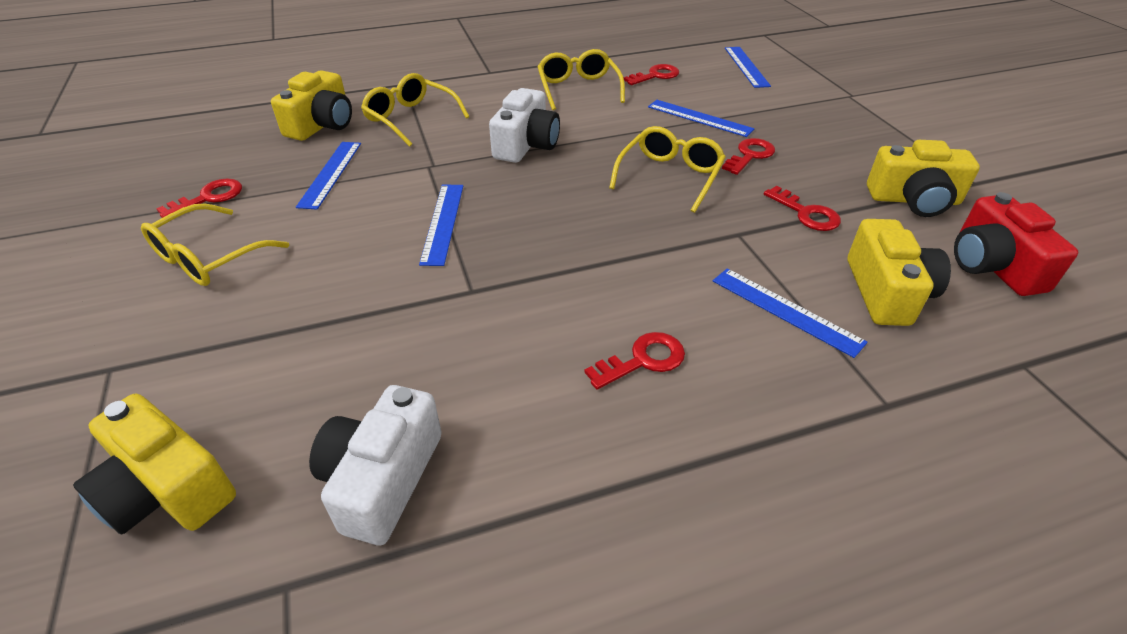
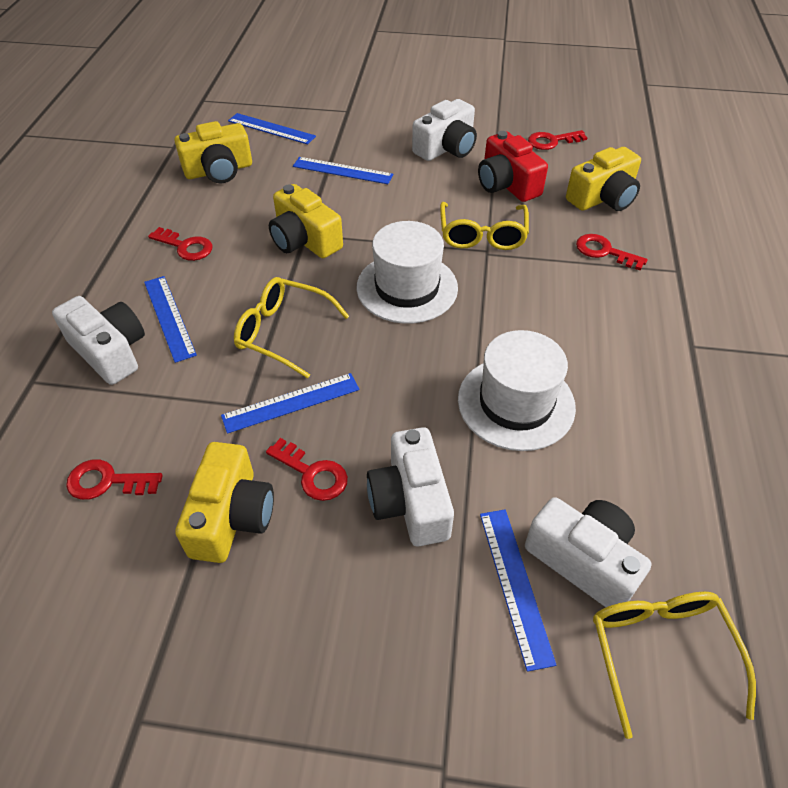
white camera: 2 -> 4
white hat: 0 -> 2
yellow glasses: 4 -> 3

